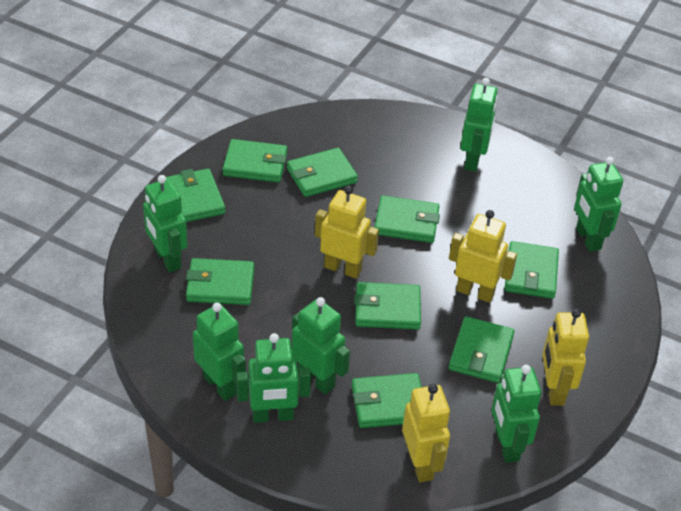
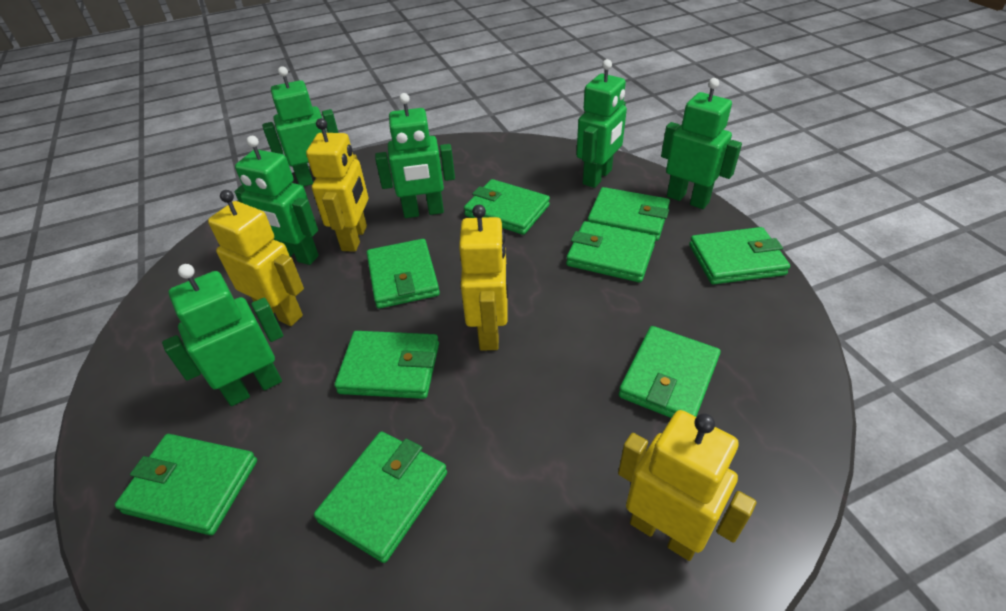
green robot: 7 -> 6

